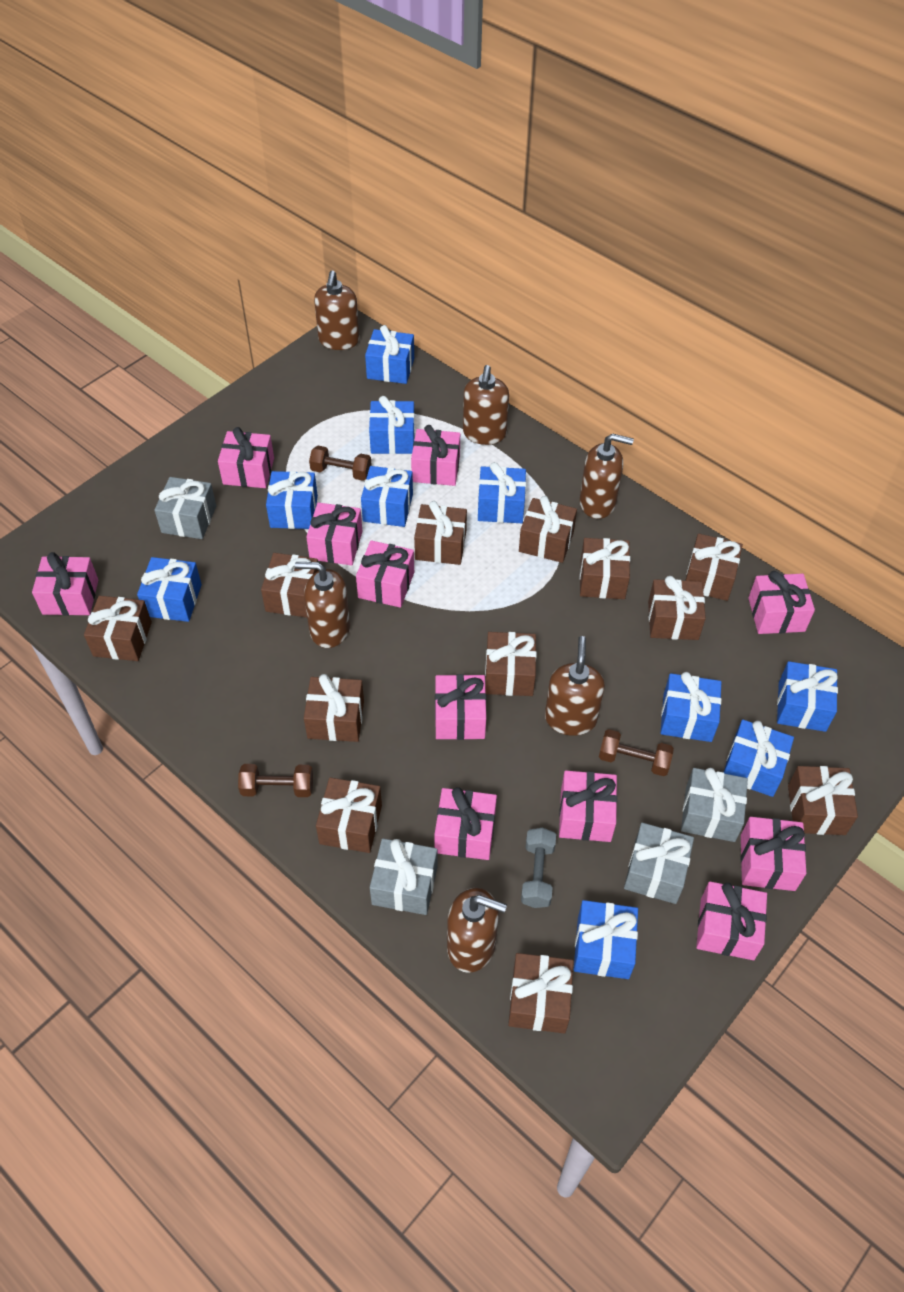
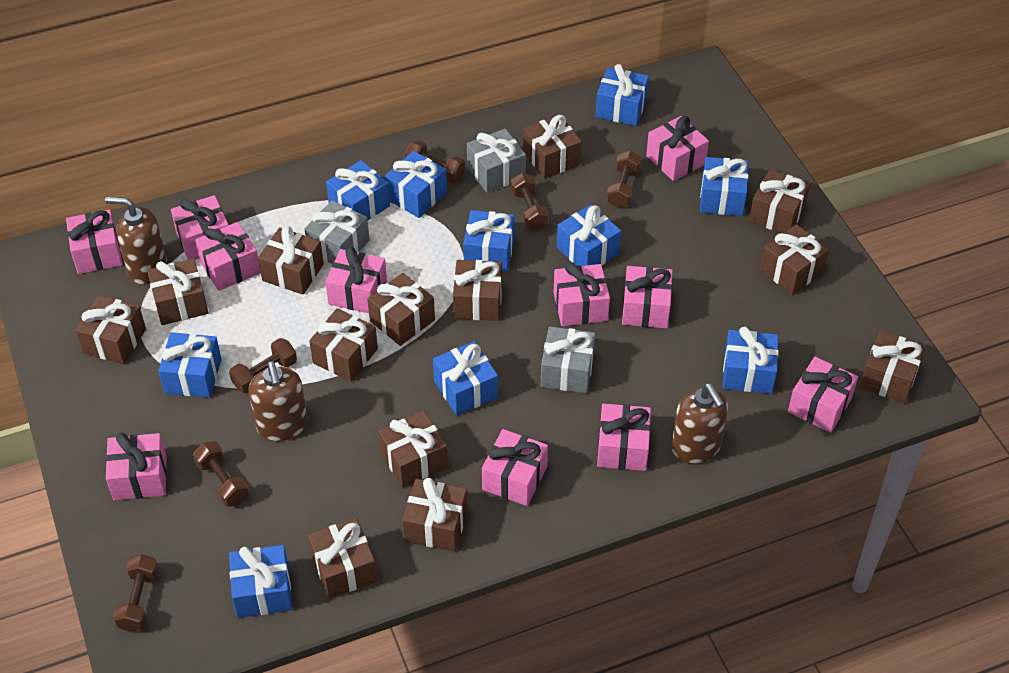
brown dumbbell: 3 -> 6
brown gift: 12 -> 13
brown soap dispenser: 6 -> 3
grey dumbbell: 1 -> 0
grey gift: 4 -> 3

